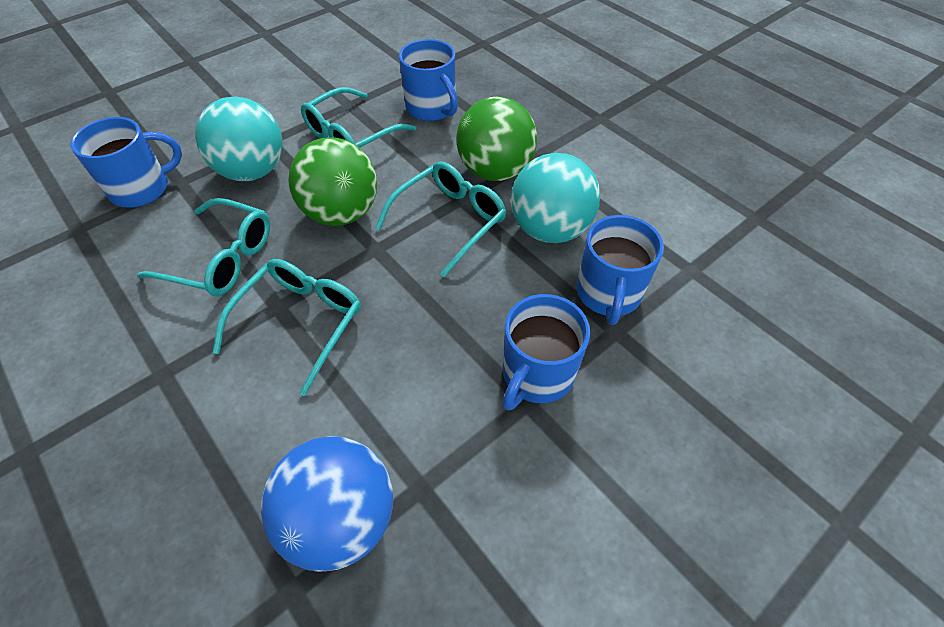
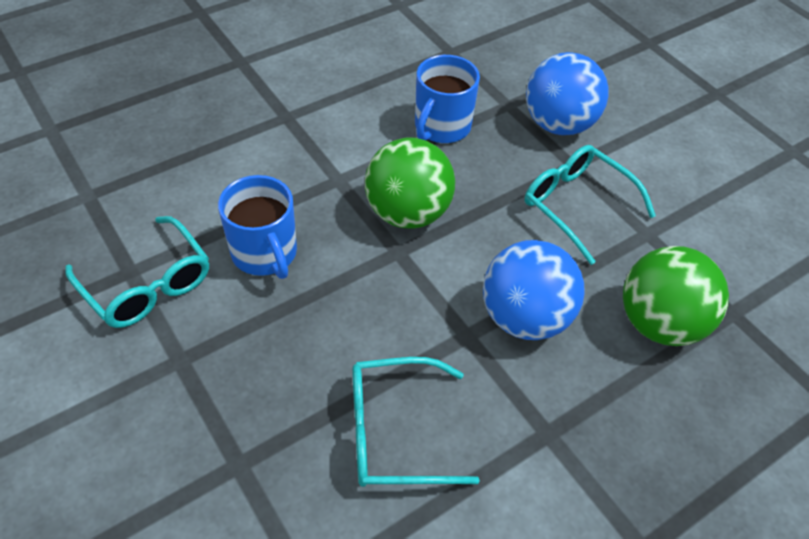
blue ball: 1 -> 2
blue mug: 4 -> 2
turquoise ball: 2 -> 0
turquoise glasses: 4 -> 3

